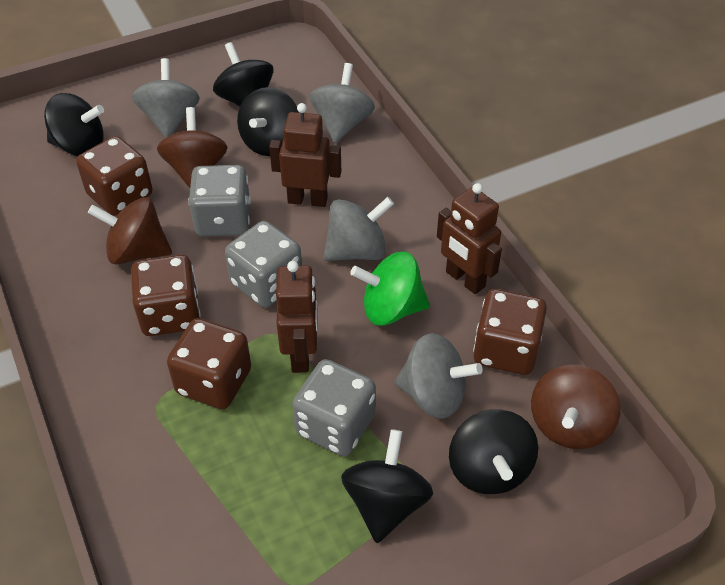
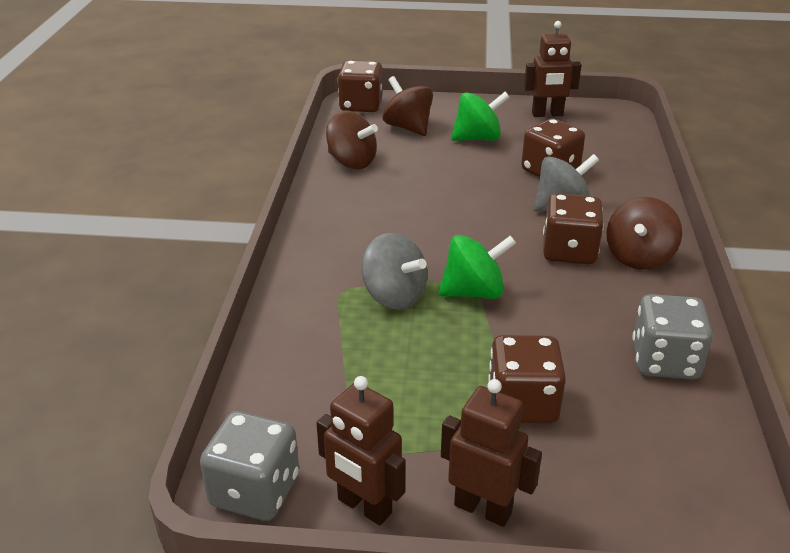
black spinning top: 5 -> 0
green spinning top: 1 -> 2
grey dice: 3 -> 2
grey spinning top: 4 -> 2

